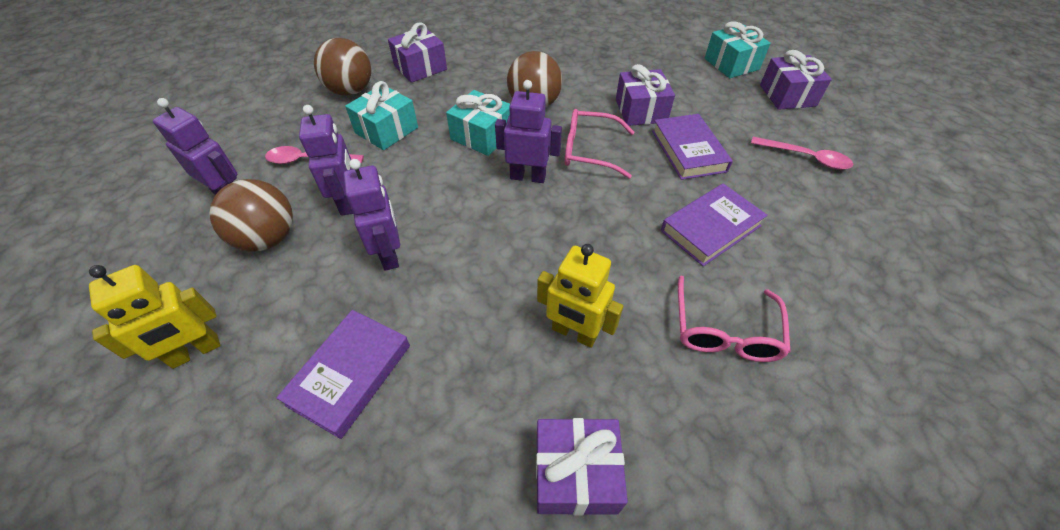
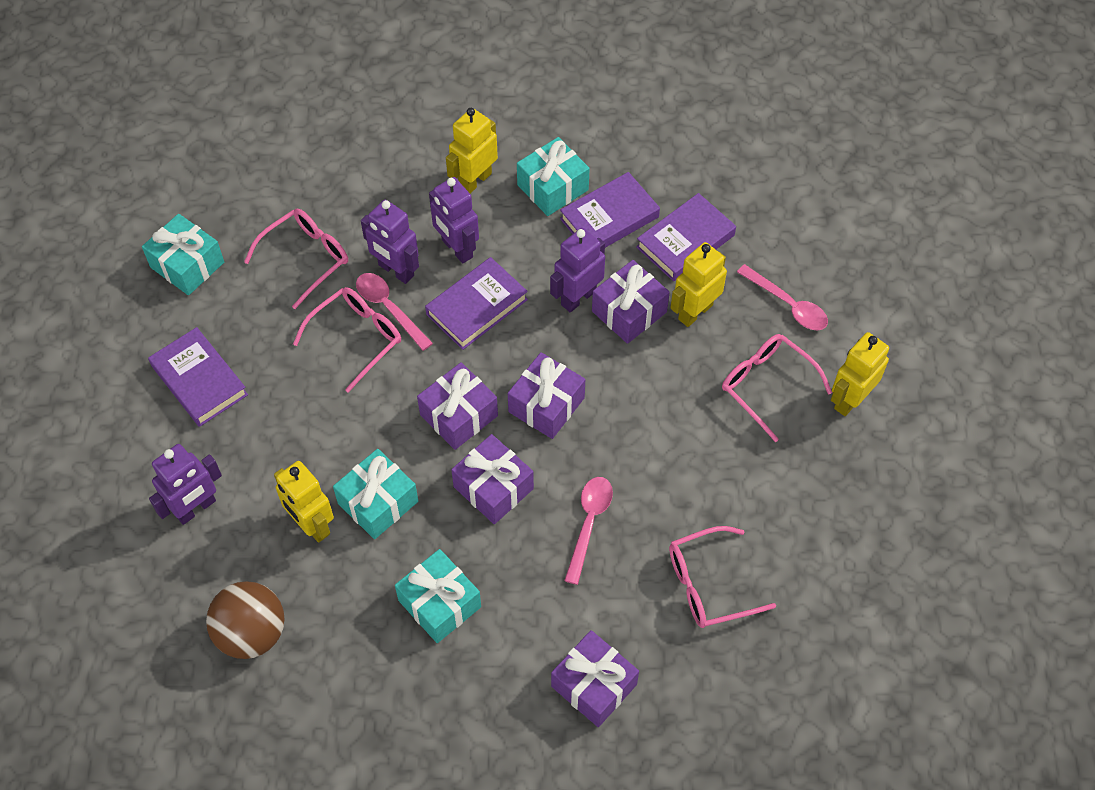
brown ball: 3 -> 1
pink glasses: 2 -> 4
pink spoon: 2 -> 3
purple book: 3 -> 4
purple gift: 4 -> 5
turquoise gift: 3 -> 4
yellow robot: 2 -> 4

